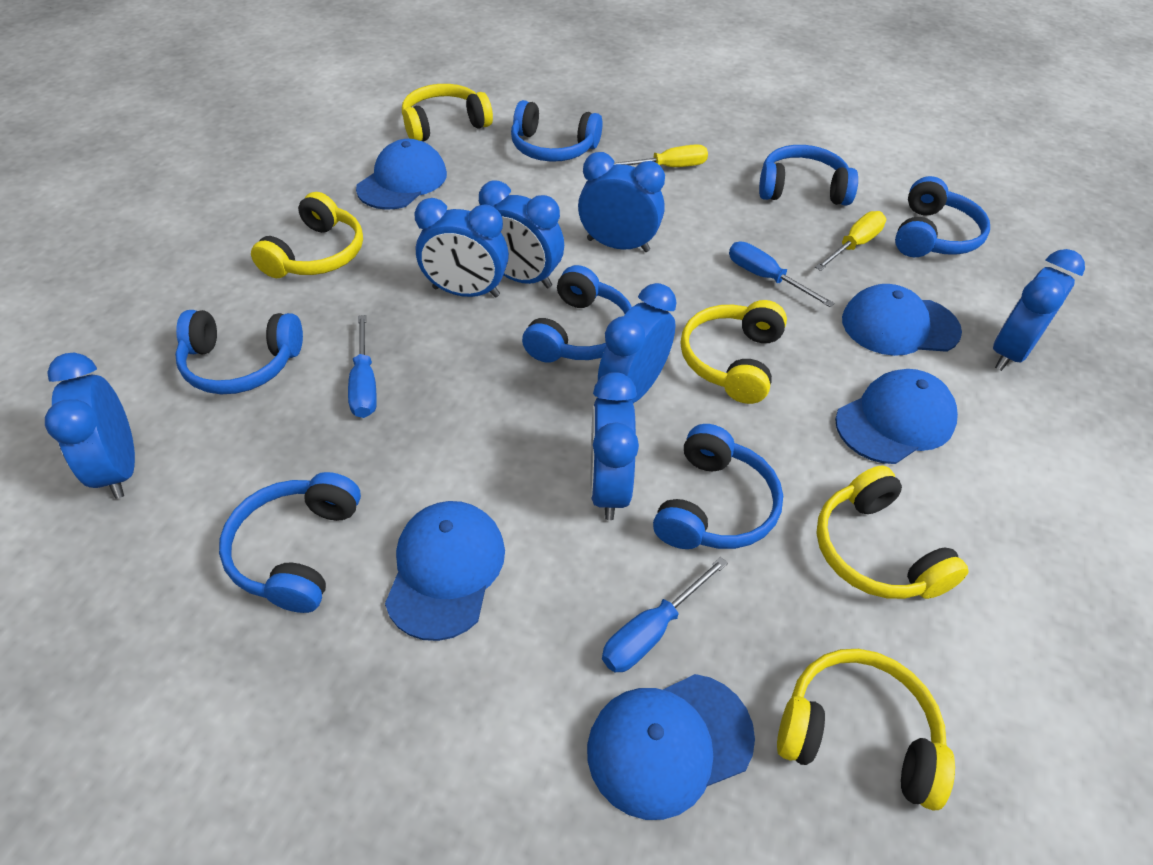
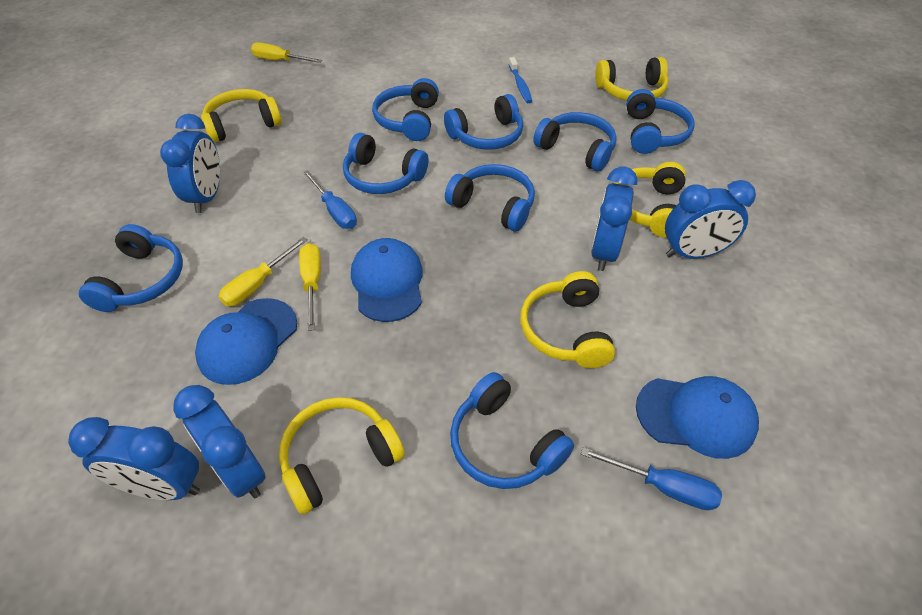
blue cap: 5 -> 3
blue clock: 7 -> 5
blue headphones: 7 -> 8
blue screwdriver: 3 -> 2
blue toothbrush: 0 -> 1
yellow screwdriver: 2 -> 3

